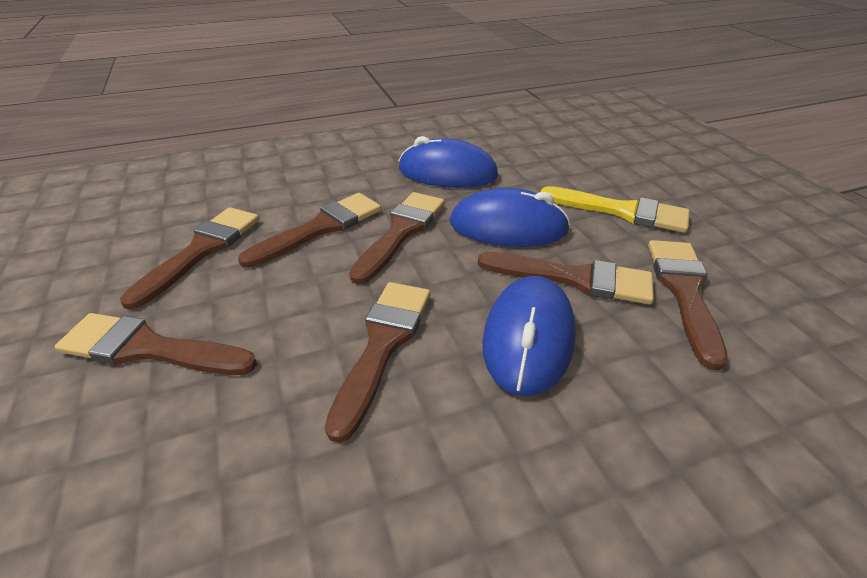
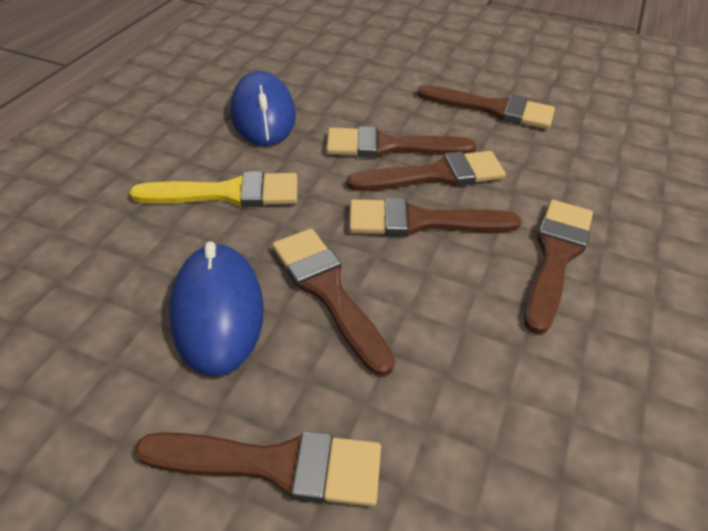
blue mouse: 3 -> 2

